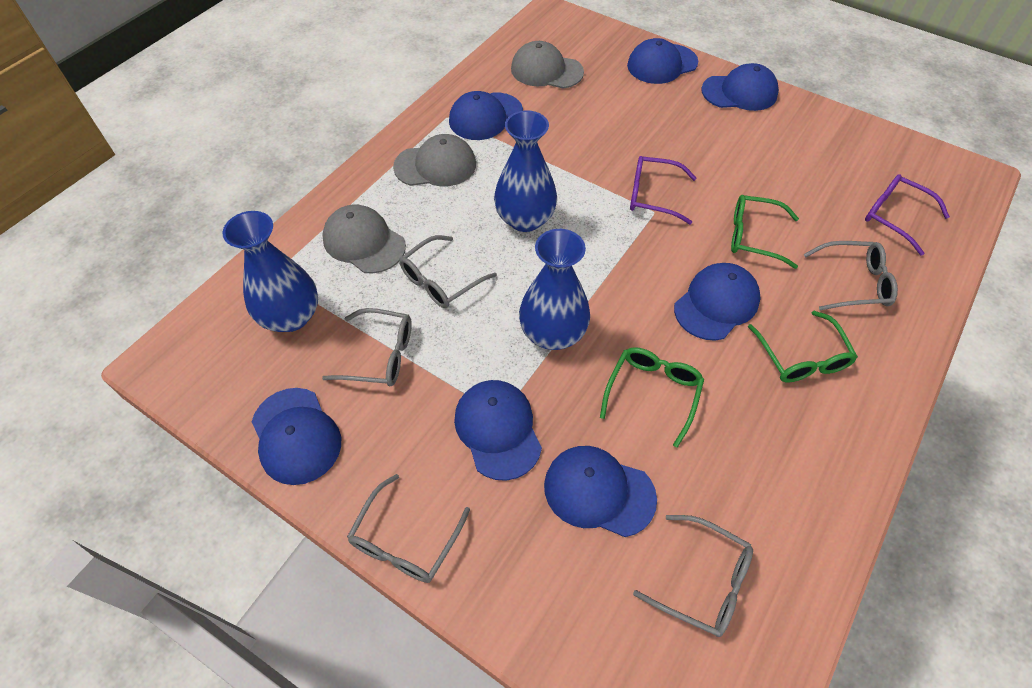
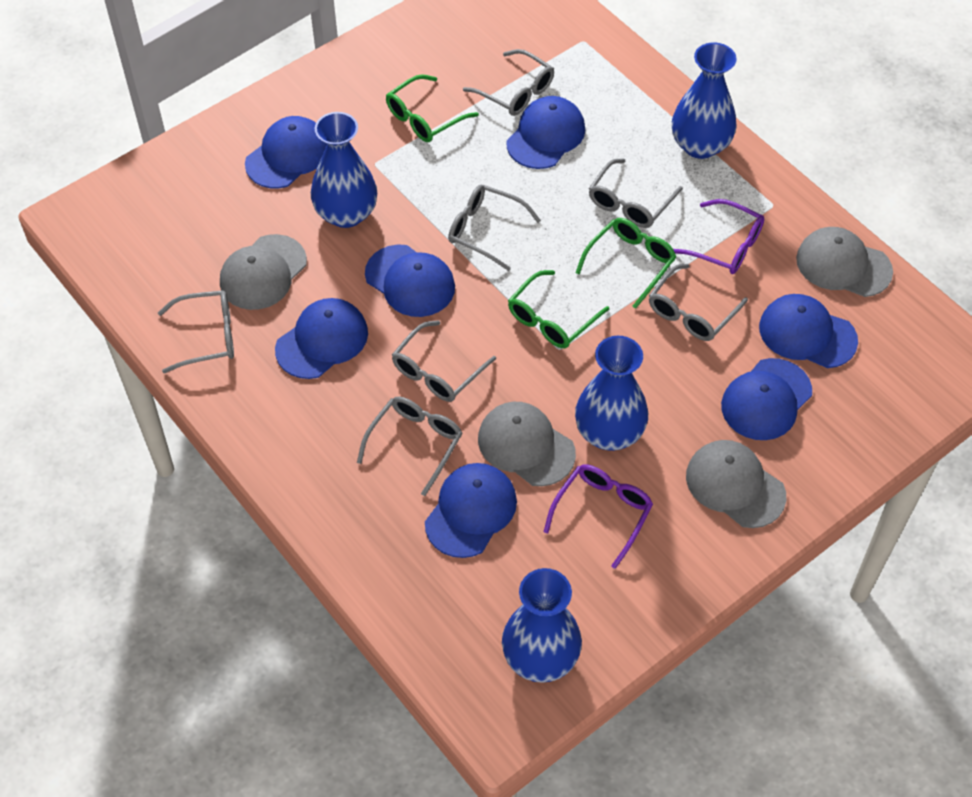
blue vase: 3 -> 4
grey cap: 3 -> 4
grey glasses: 5 -> 7

